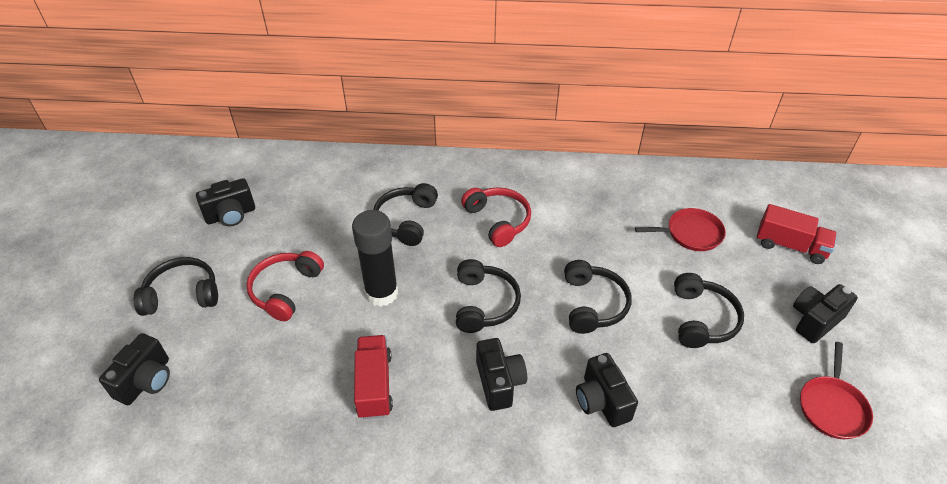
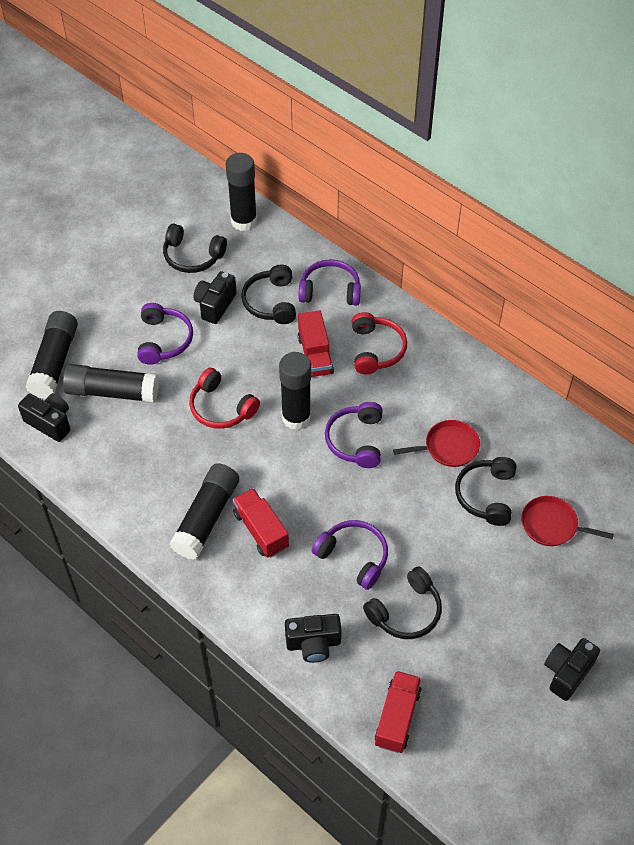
black camera: 5 -> 4
black glue stick: 1 -> 5
black headphones: 5 -> 4
purple headphones: 0 -> 4
red truck: 2 -> 3

